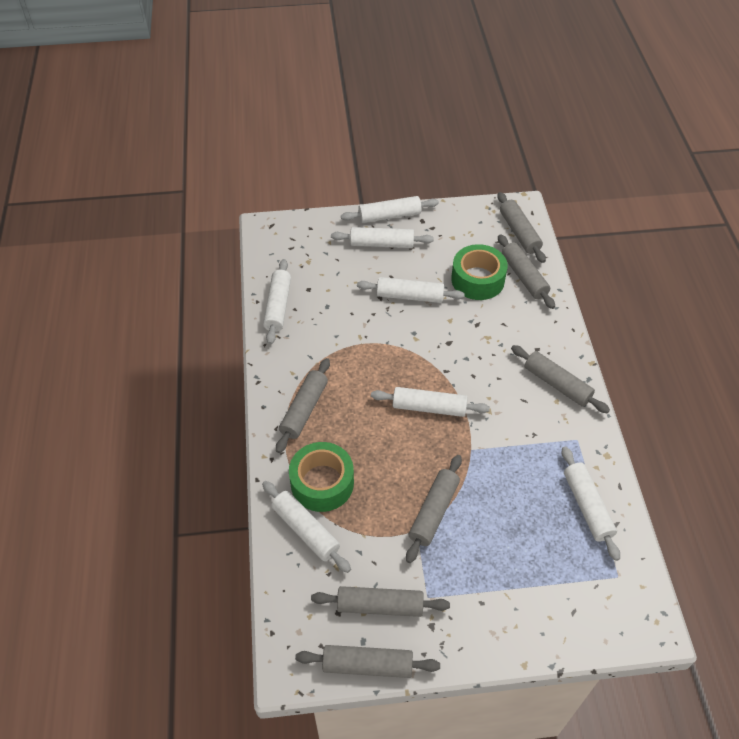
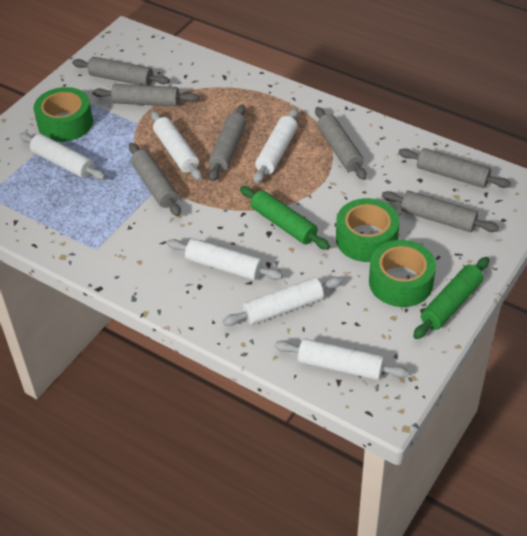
green rolling pin: 0 -> 2
green tape: 2 -> 3
white rolling pin: 7 -> 6

